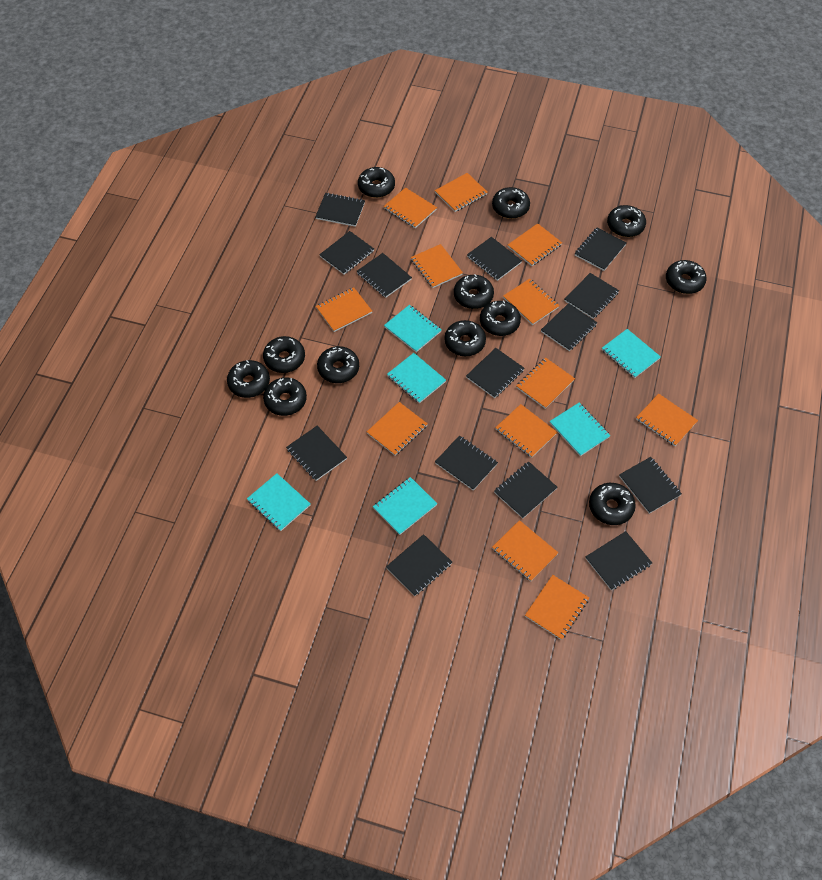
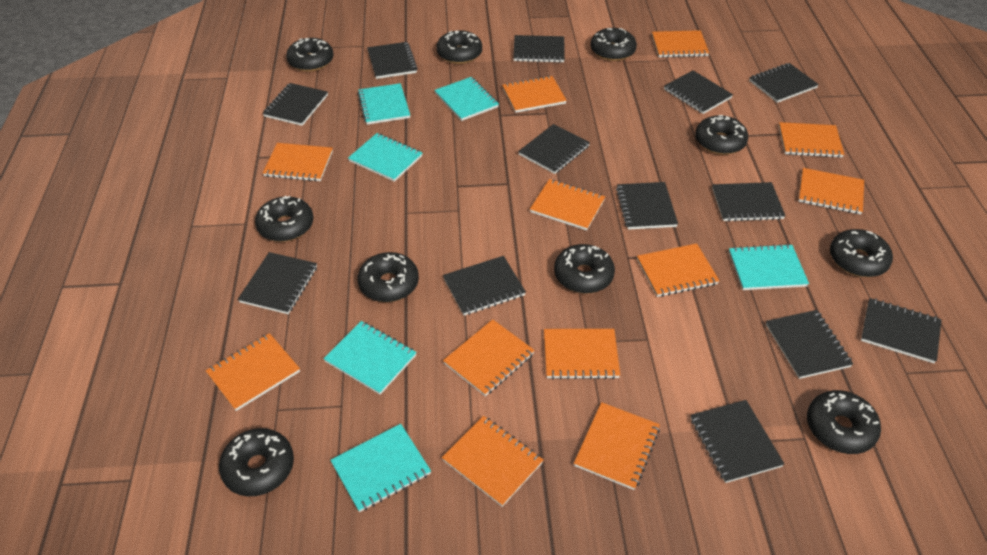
black donut: 12 -> 10
black notebook: 14 -> 13

